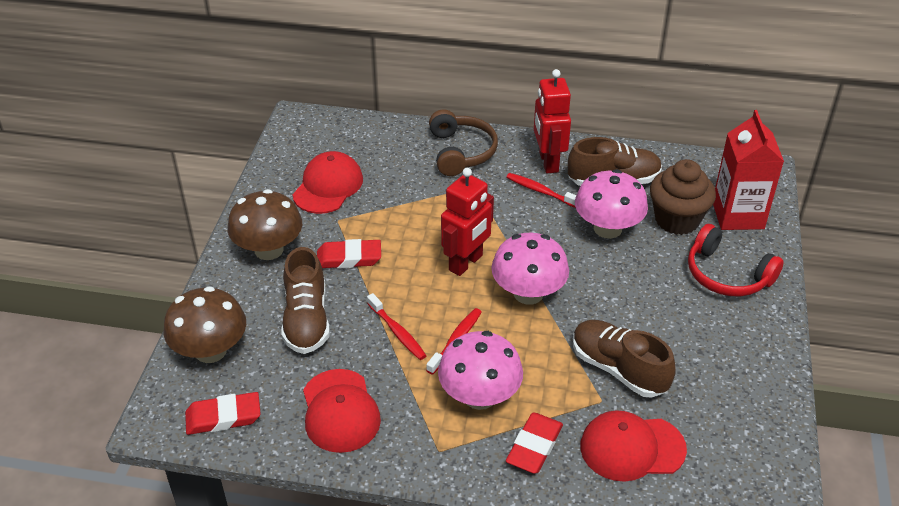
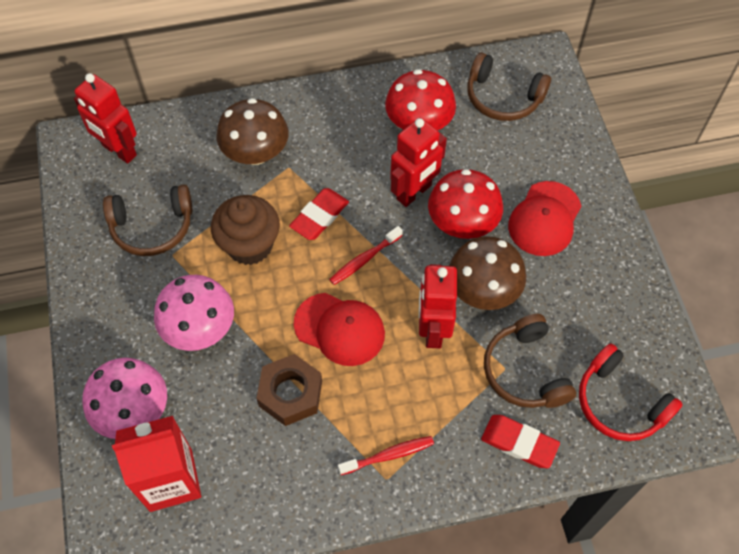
brown headphones: 1 -> 3
brown nut: 0 -> 1
brown shoe: 3 -> 0
pink mushroom: 3 -> 2
red cap: 3 -> 2
red eraser: 3 -> 2
red mushroom: 0 -> 2
red robot: 2 -> 3
red toothbrush: 3 -> 2

